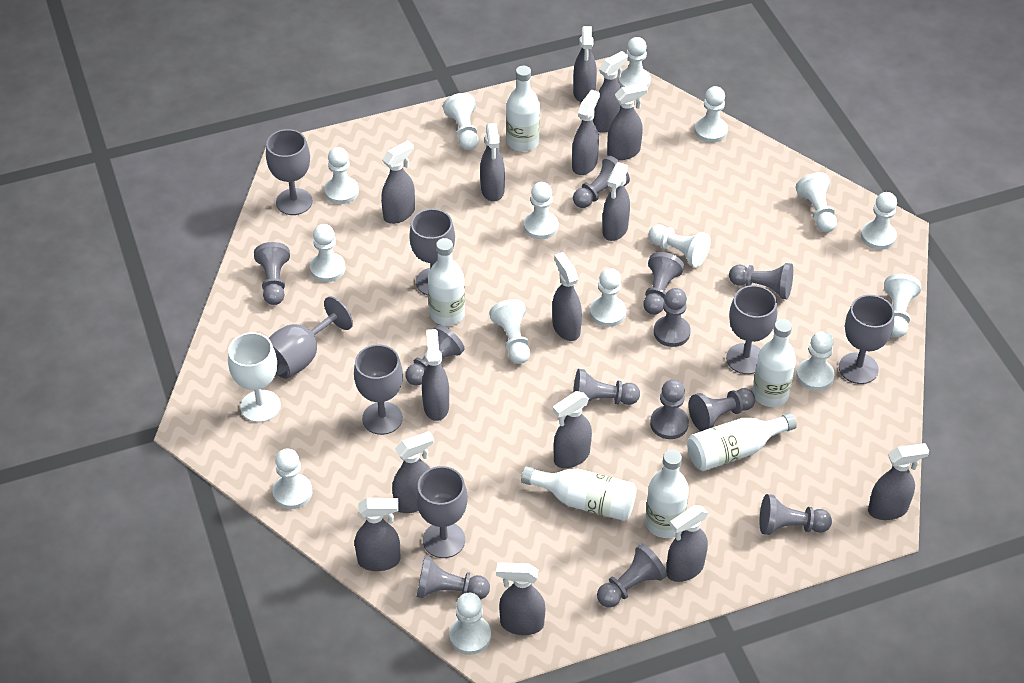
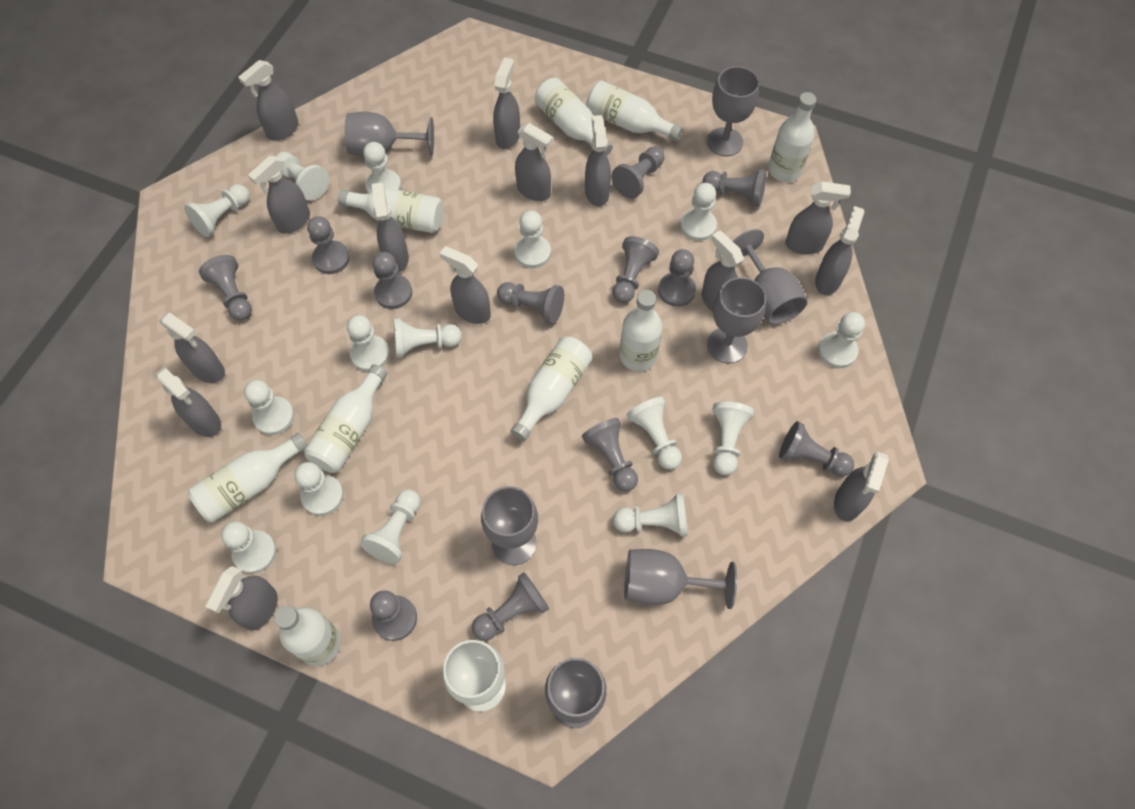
grey spray bottle: 15 -> 14
white bottle: 6 -> 9

